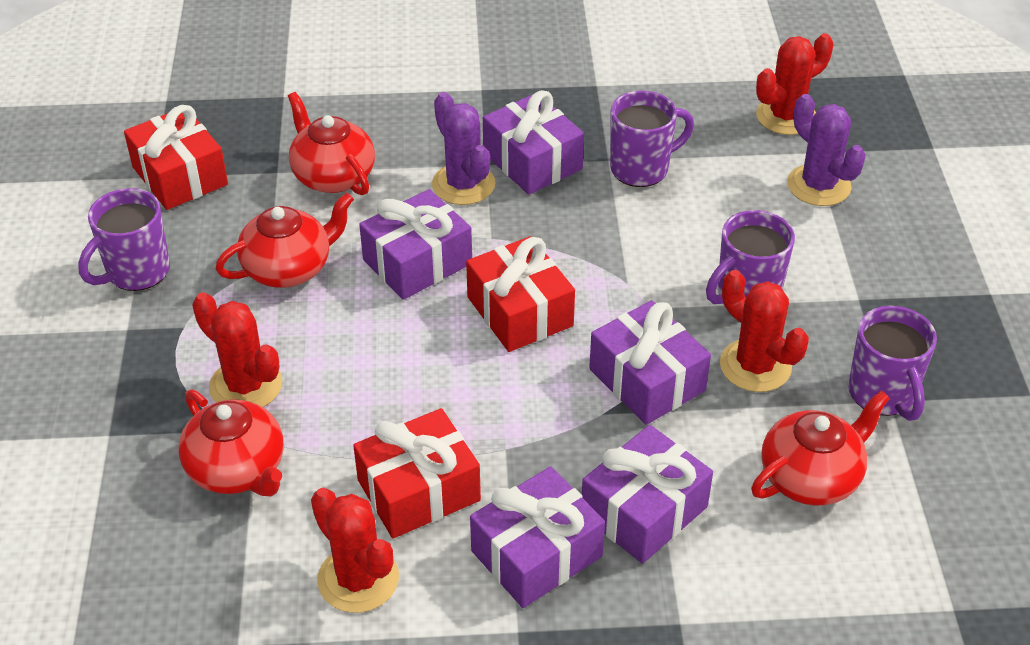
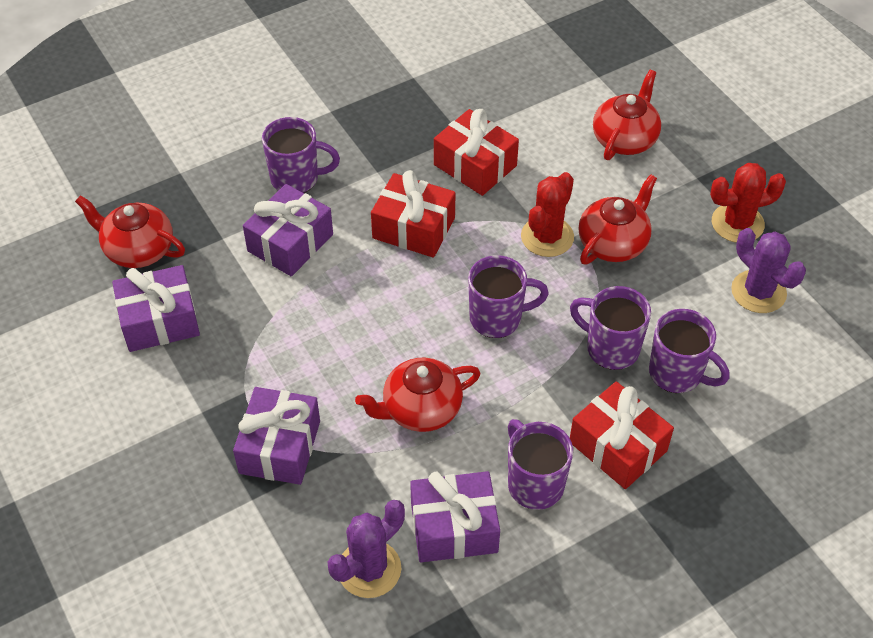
purple gift: 5 -> 4
purple mug: 4 -> 5
red cactus: 4 -> 2

